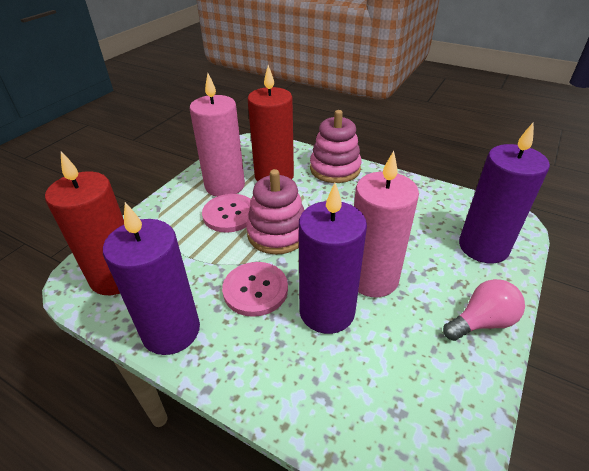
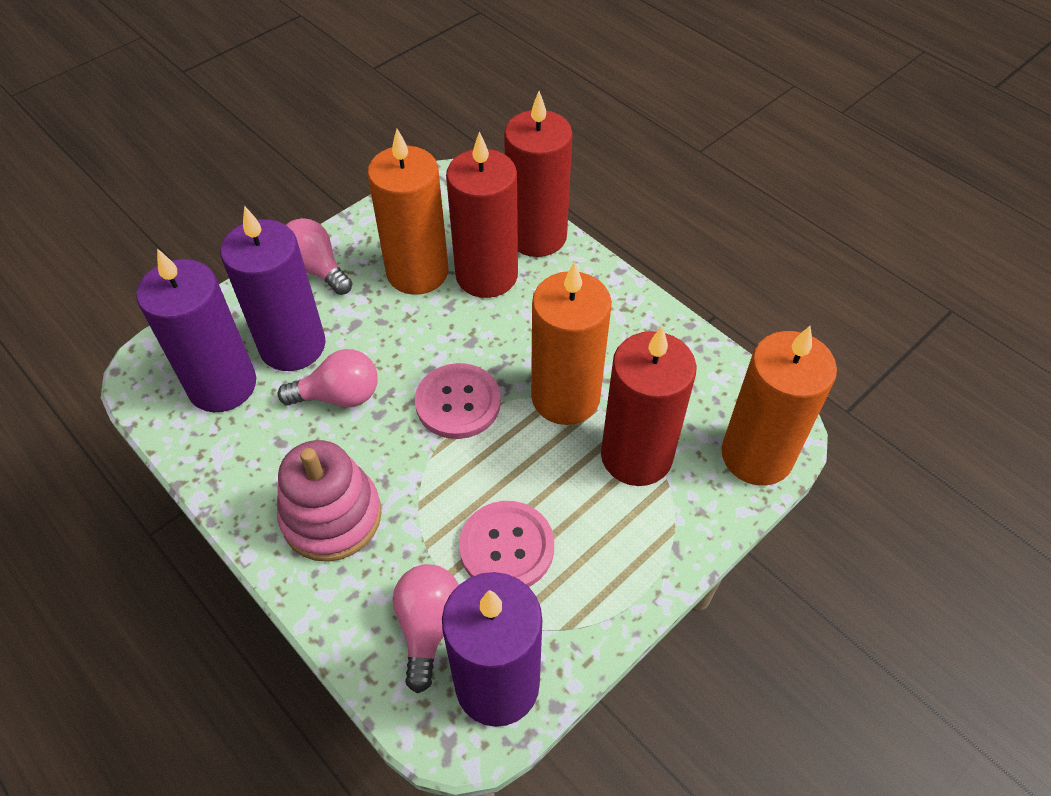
orange candle: 0 -> 3
pink candle: 2 -> 0
pink light bulb: 1 -> 3
pink stacking toy: 2 -> 1
red candle: 2 -> 3

